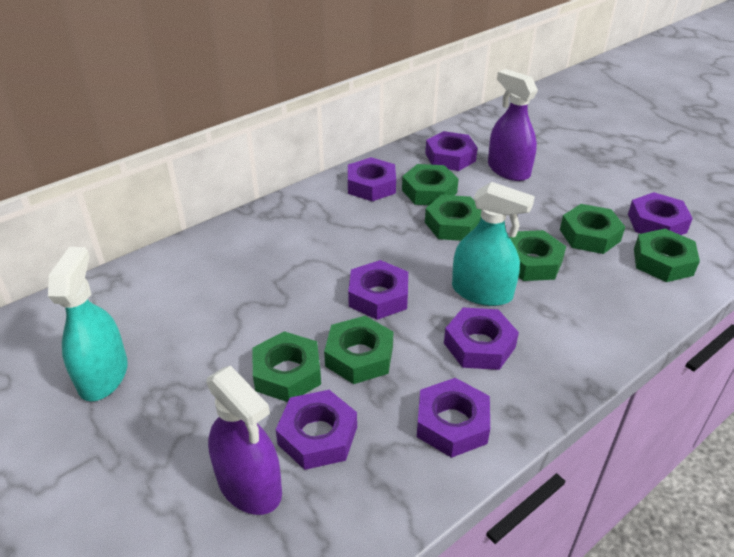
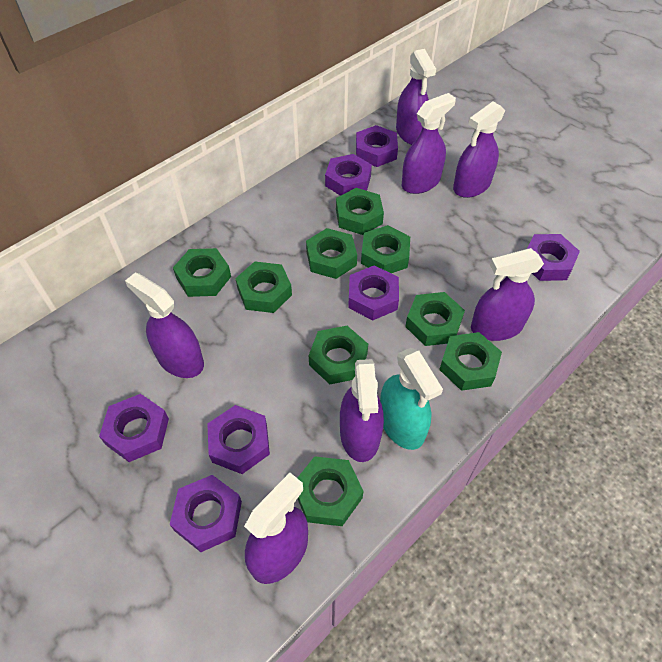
green nut: 7 -> 9
purple spray bottle: 2 -> 7
turquoise spray bottle: 2 -> 1

